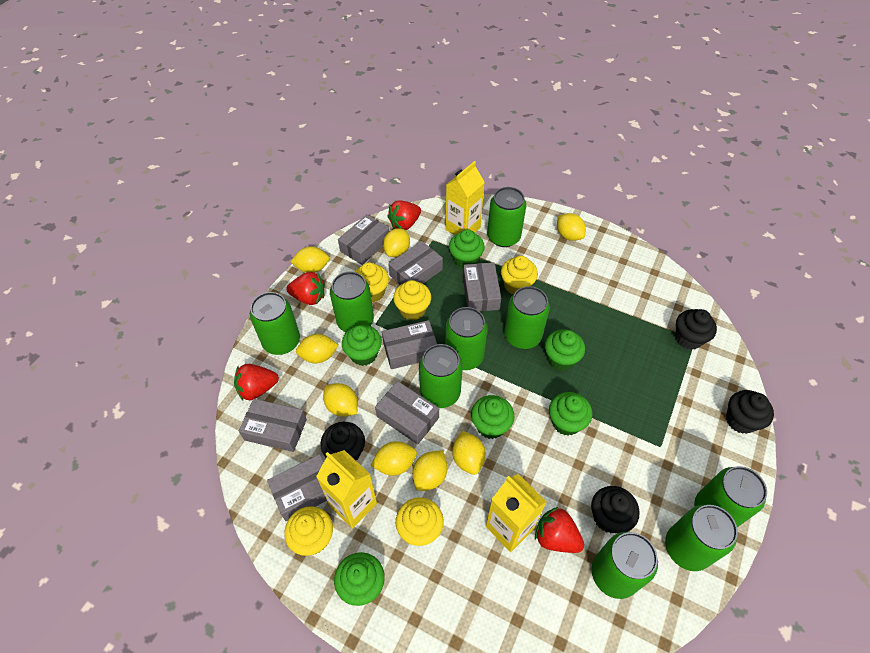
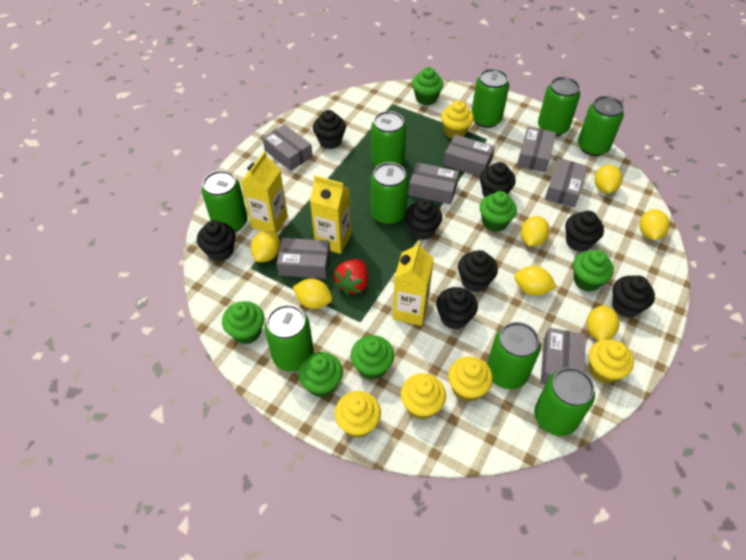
black cupcake: 4 -> 8
red strawberry: 4 -> 1
yellow lemon: 8 -> 7

